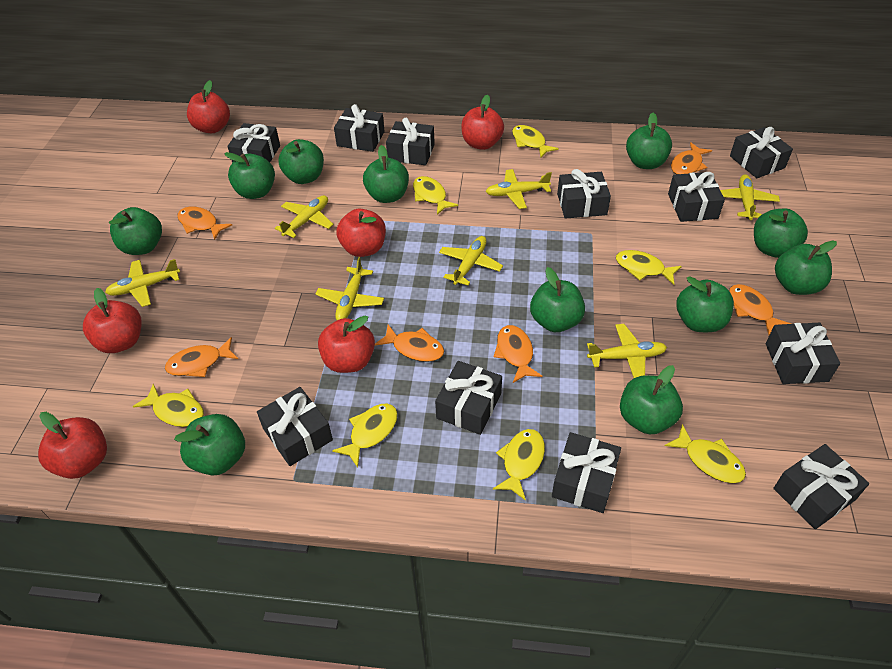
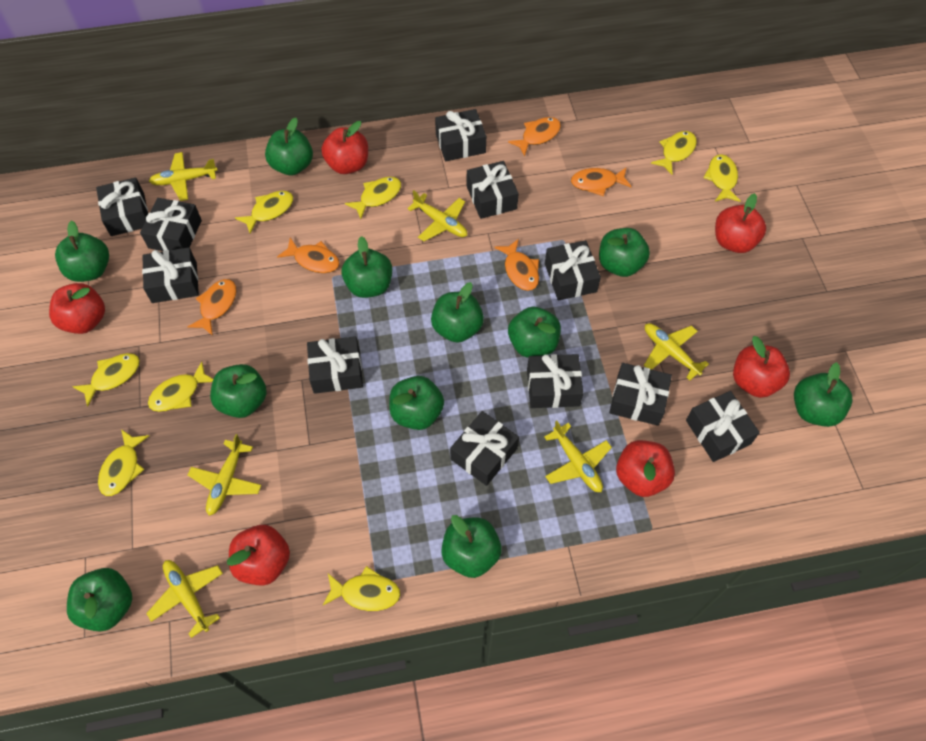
orange fish: 6 -> 5
yellow fish: 7 -> 8
yellow plane: 7 -> 6

